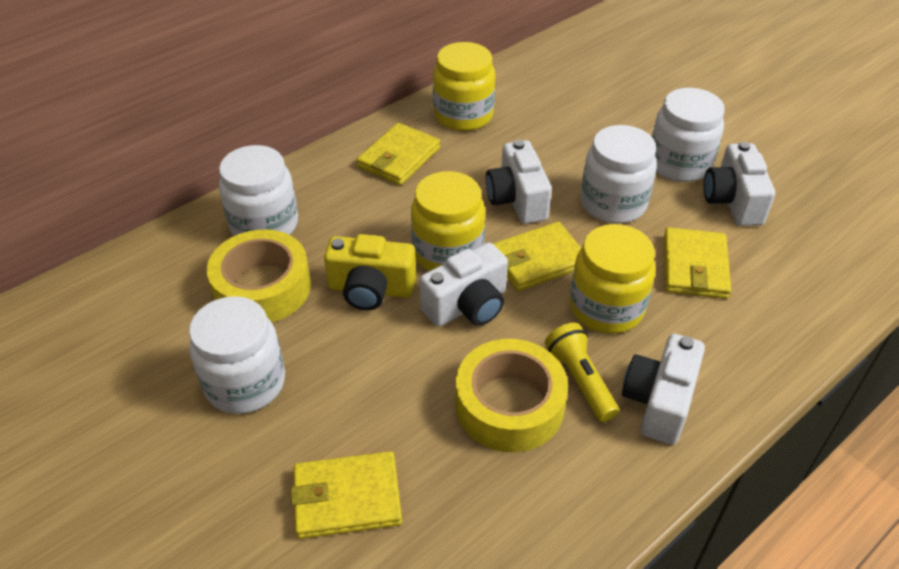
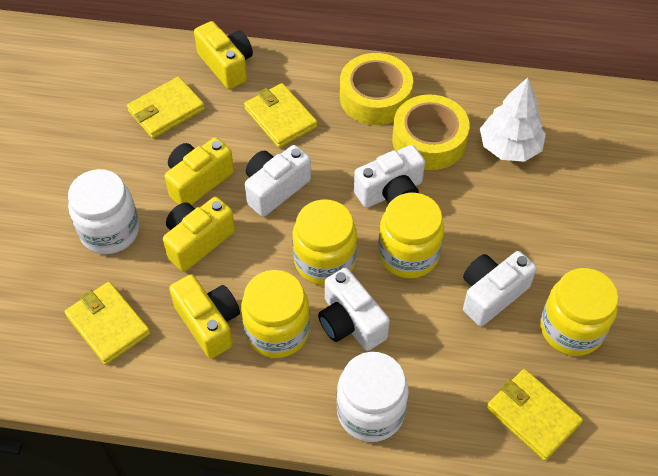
white jar: 4 -> 2
white tree: 0 -> 1
yellow camera: 1 -> 4
yellow flashlight: 1 -> 0
yellow jar: 3 -> 4

